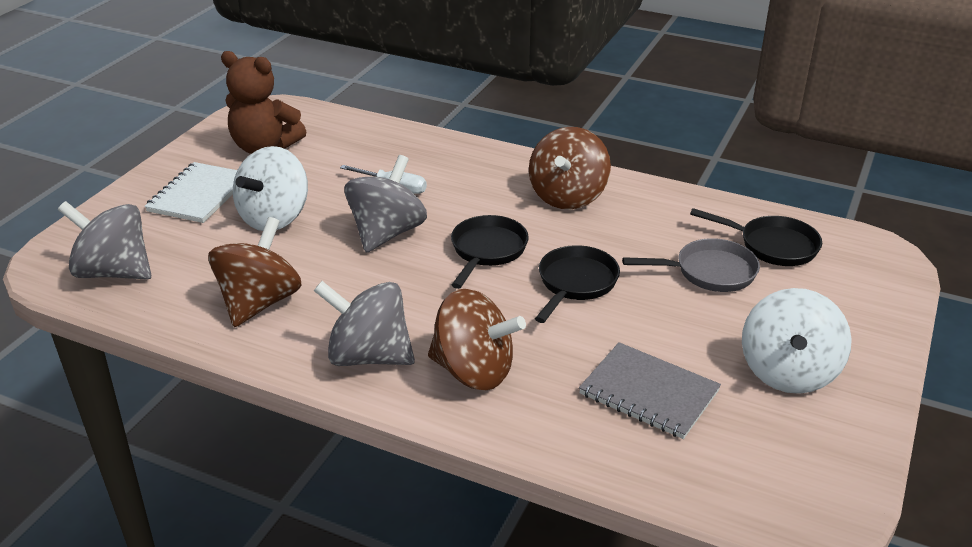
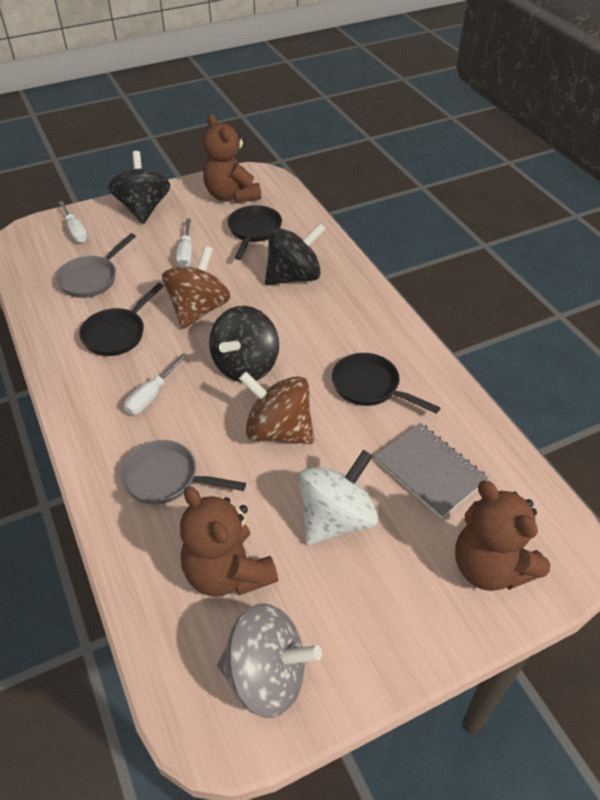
black spinning top: 0 -> 3
brown spinning top: 3 -> 2
brown teddy bear: 1 -> 3
grey pan: 1 -> 2
grey spinning top: 3 -> 1
white notebook: 1 -> 0
white screwdriver: 1 -> 3
white spinning top: 2 -> 1

